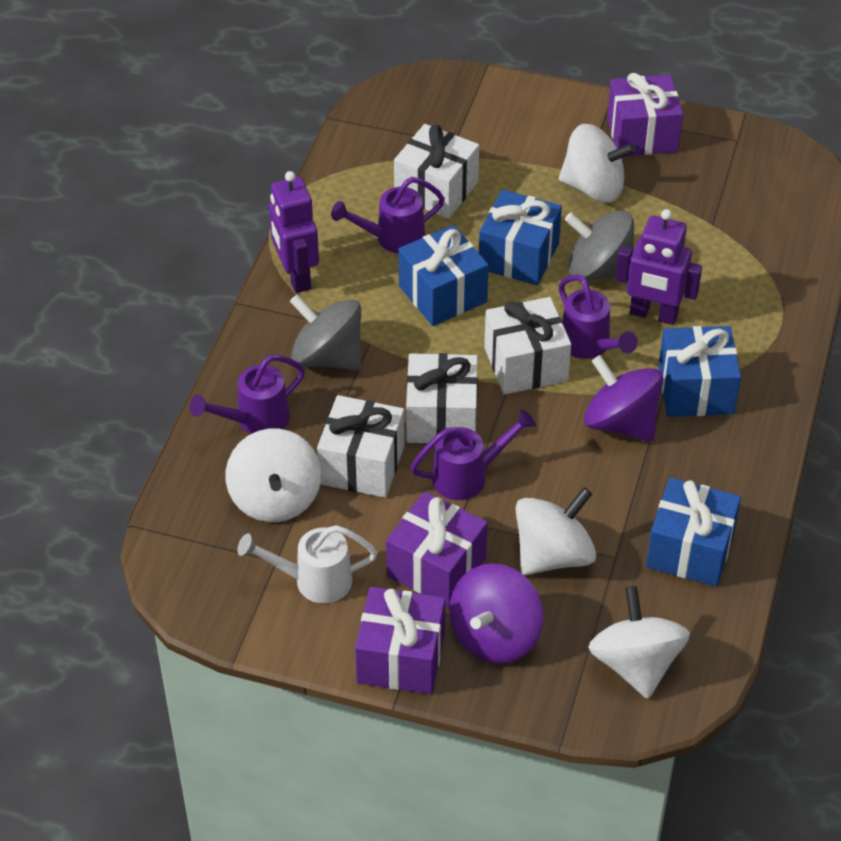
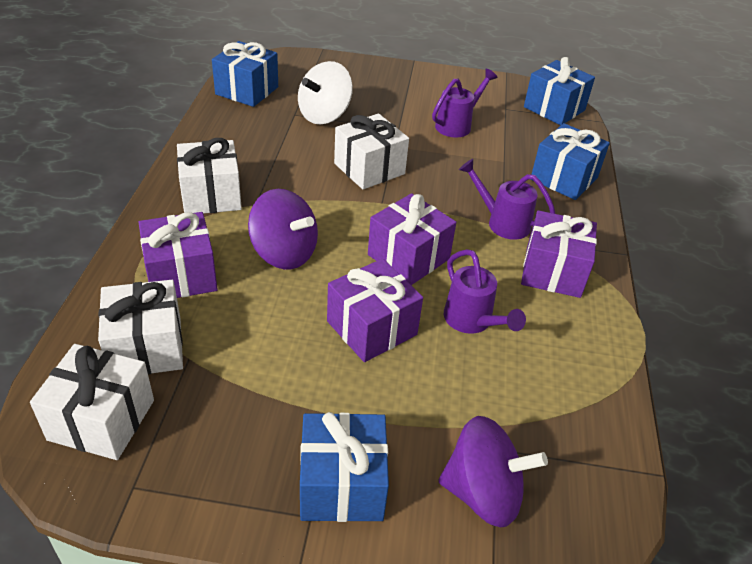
grey spinning top: 2 -> 0
purple gift: 3 -> 4
purple robot: 2 -> 0
purple watering can: 4 -> 3
white spinning top: 4 -> 1
white watering can: 1 -> 0

